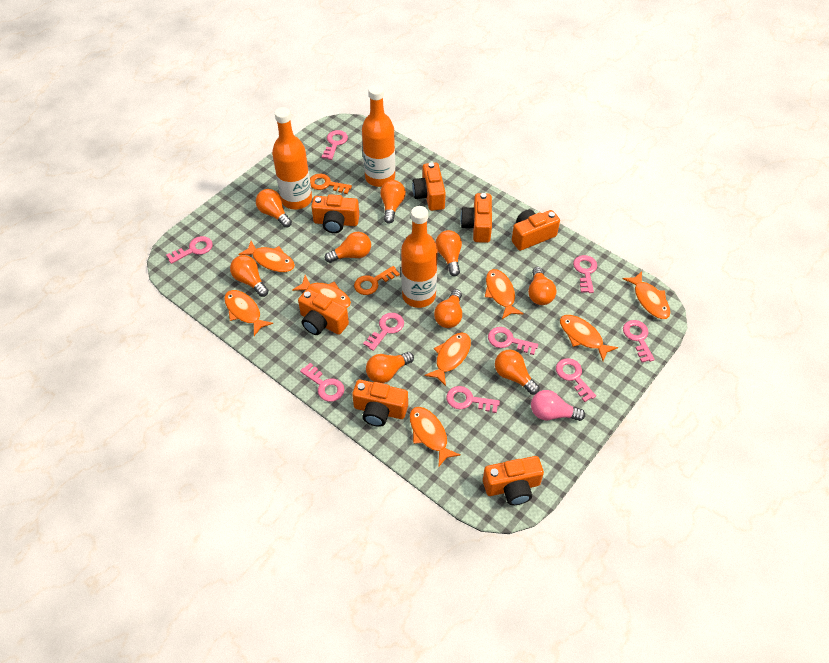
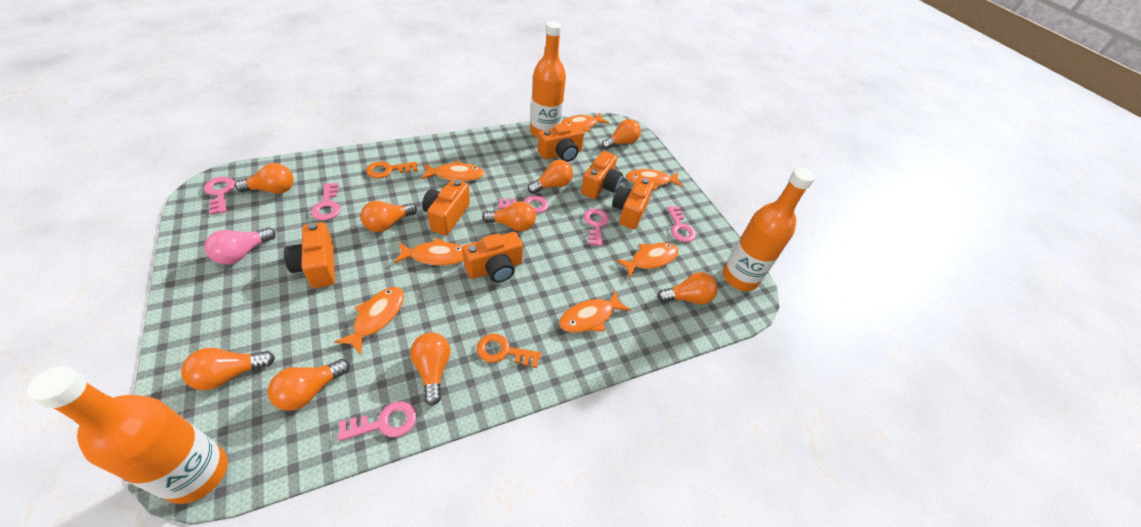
orange camera: 7 -> 6
orange fish: 8 -> 7
pink key: 9 -> 6

